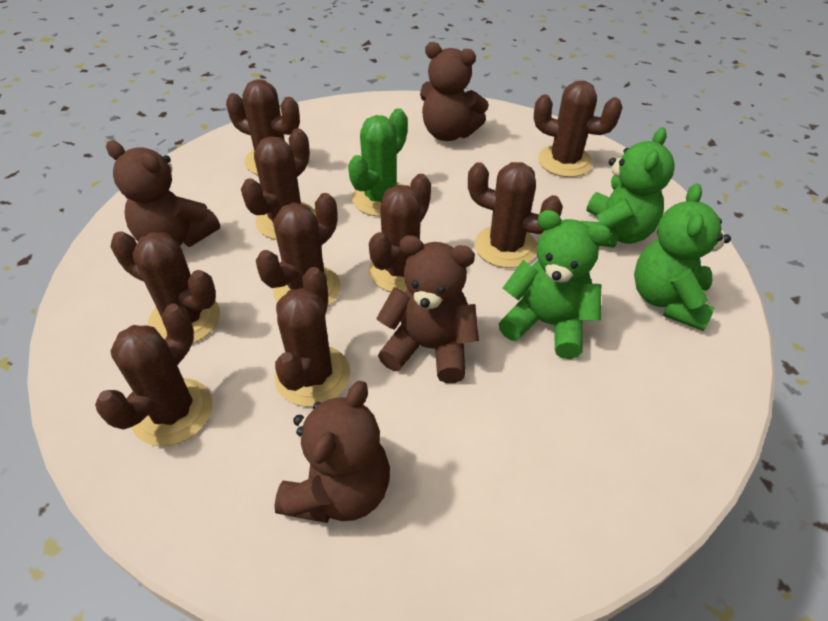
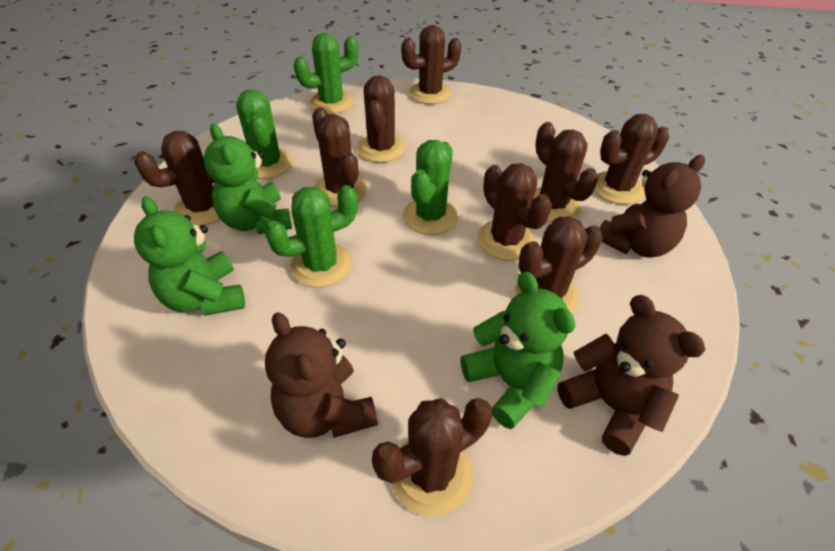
brown teddy bear: 4 -> 3
green cactus: 1 -> 4

